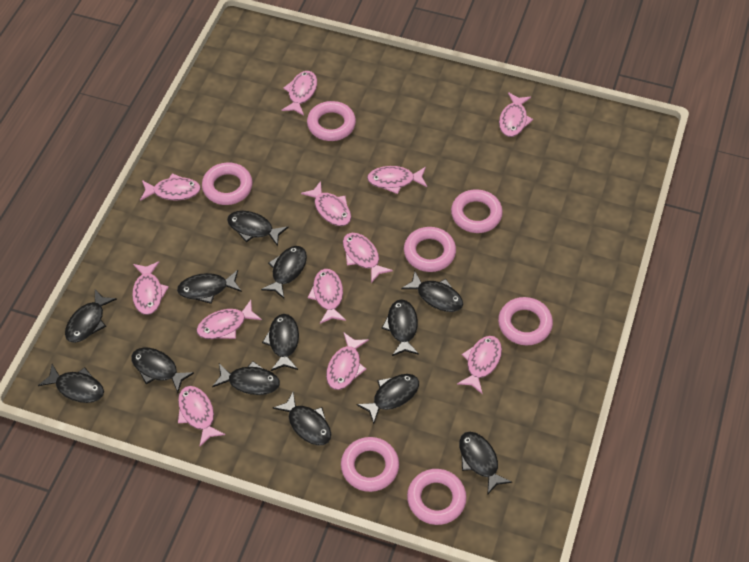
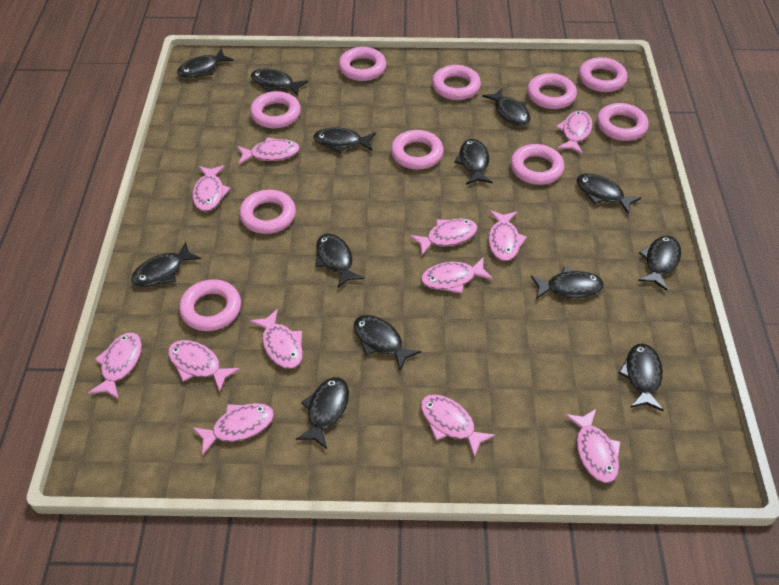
pink ring: 7 -> 10

